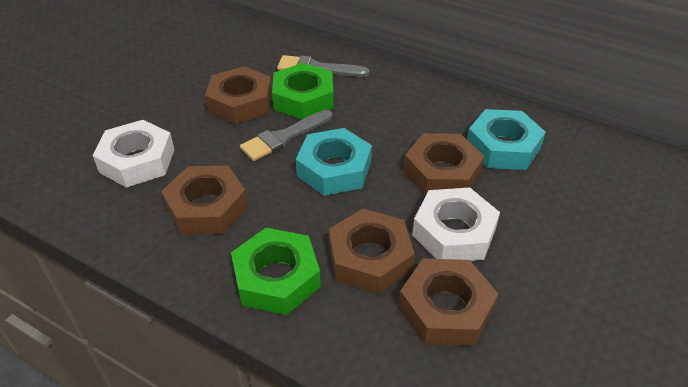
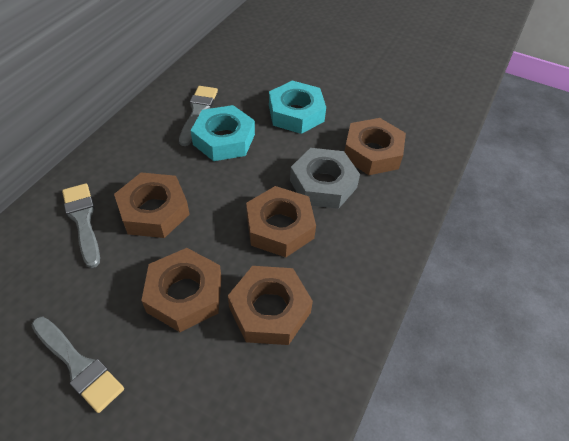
green nut: 2 -> 0
grey brush: 2 -> 3
grey nut: 0 -> 1
white nut: 2 -> 0

